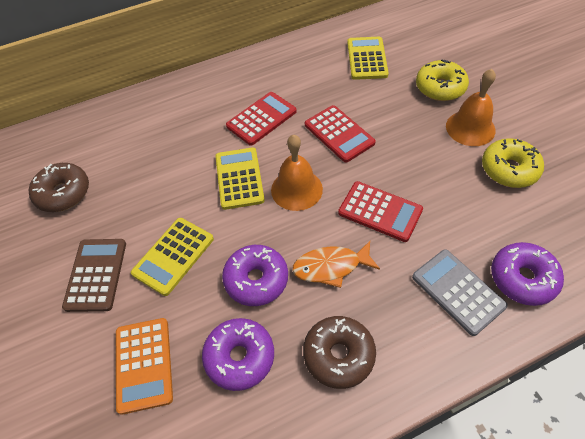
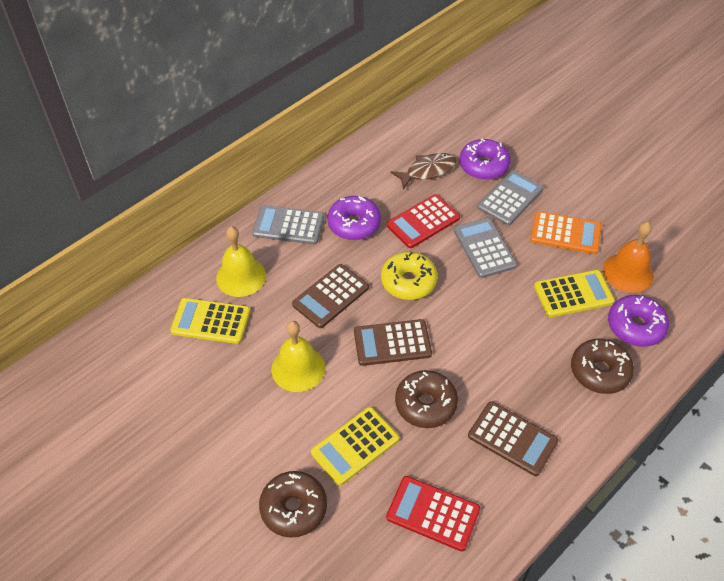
brown calculator: 1 -> 3
brown donut: 2 -> 3
brown fish: 0 -> 1
grey calculator: 1 -> 3
orange bell: 2 -> 1
orange fish: 1 -> 0
red calculator: 3 -> 2
yellow bell: 0 -> 2
yellow donut: 2 -> 1

